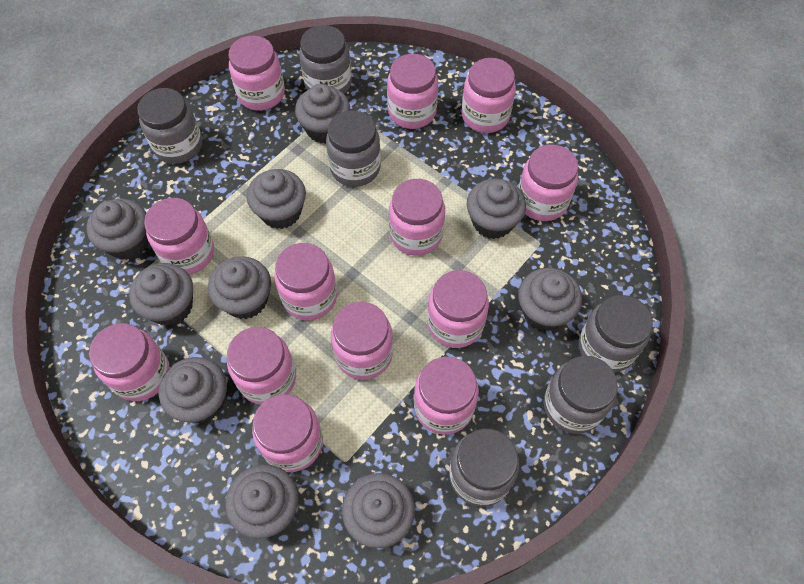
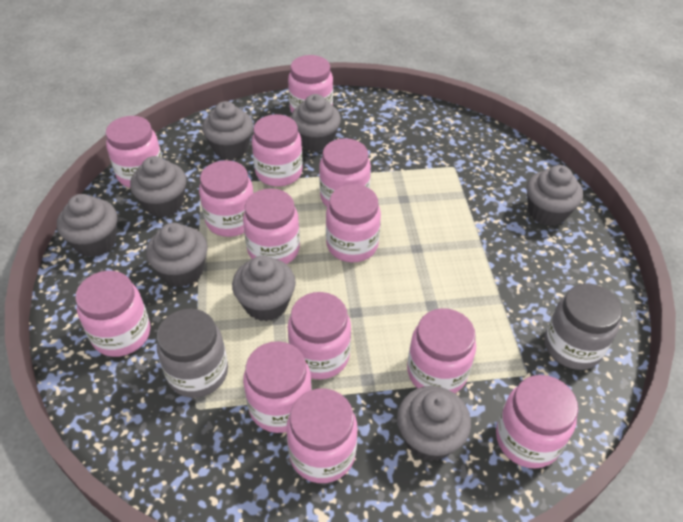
grey cupcake: 10 -> 8
grey jar: 6 -> 2

